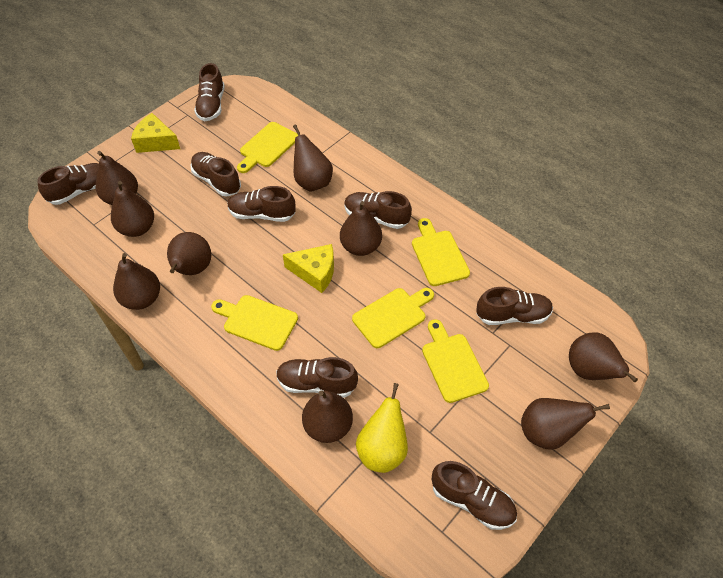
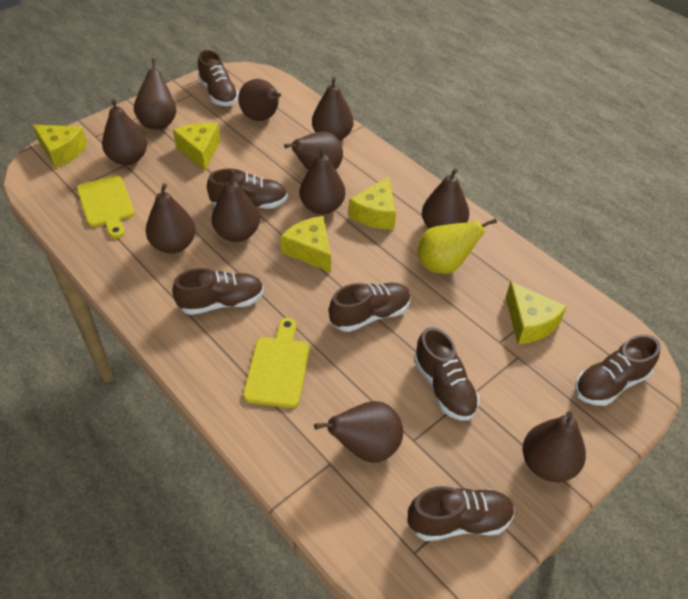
brown pear: 9 -> 11
brown shoe: 8 -> 7
yellow cheese: 2 -> 5
yellow cutting board: 5 -> 2

